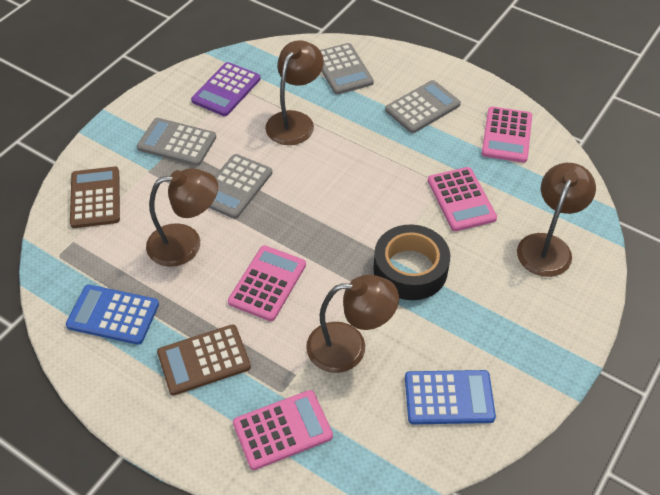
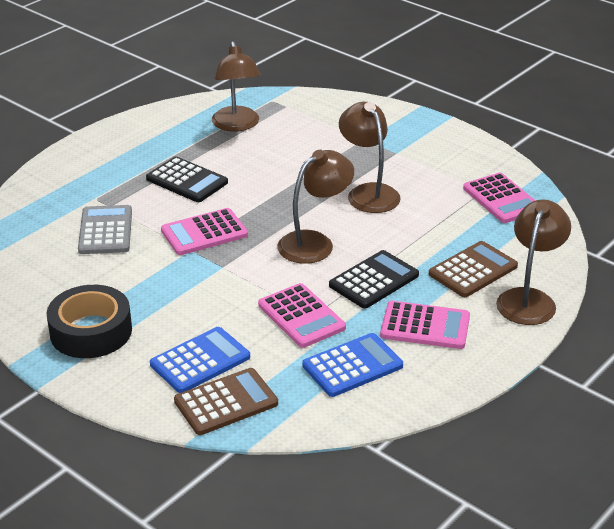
black calculator: 0 -> 2
grey calculator: 4 -> 1
purple calculator: 1 -> 0

